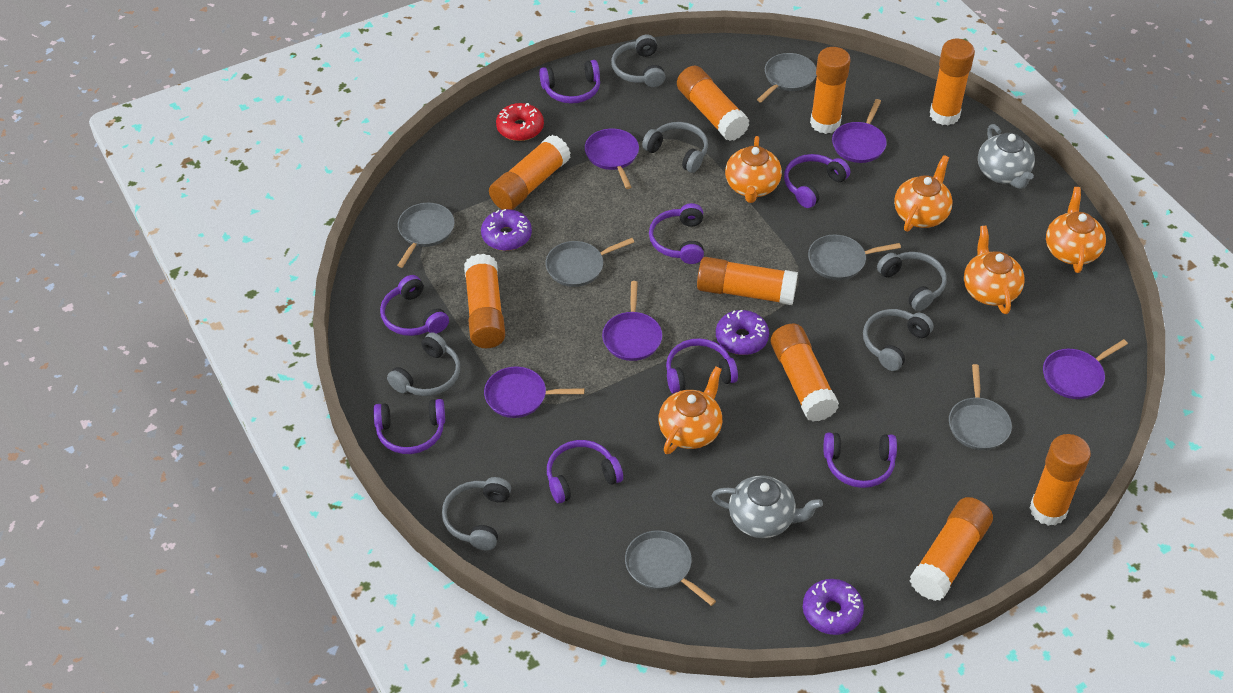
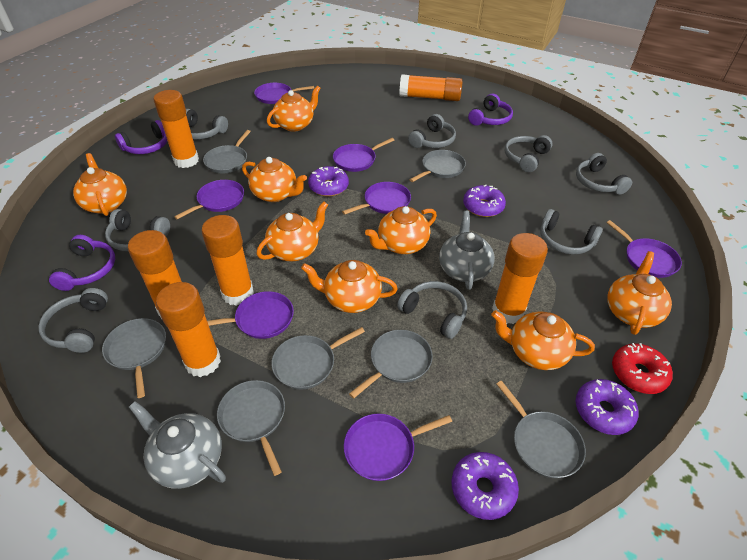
grey headphones: 6 -> 8
grey pan: 6 -> 7
orange glue stick: 9 -> 6
orange teapot: 5 -> 8
purple donut: 3 -> 4
purple headphones: 8 -> 3
purple pan: 5 -> 7

